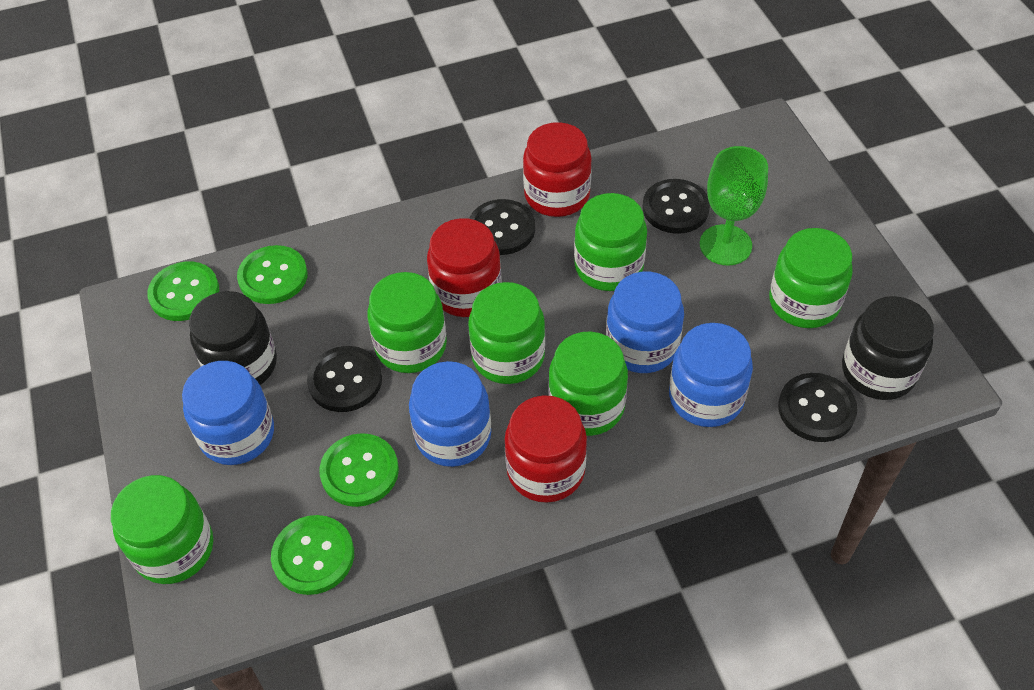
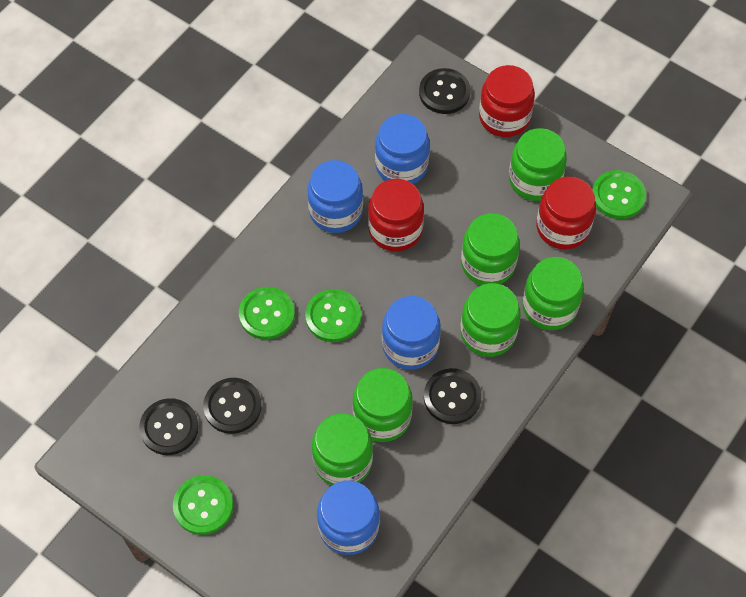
black jar: 2 -> 0
green goblet: 1 -> 0

